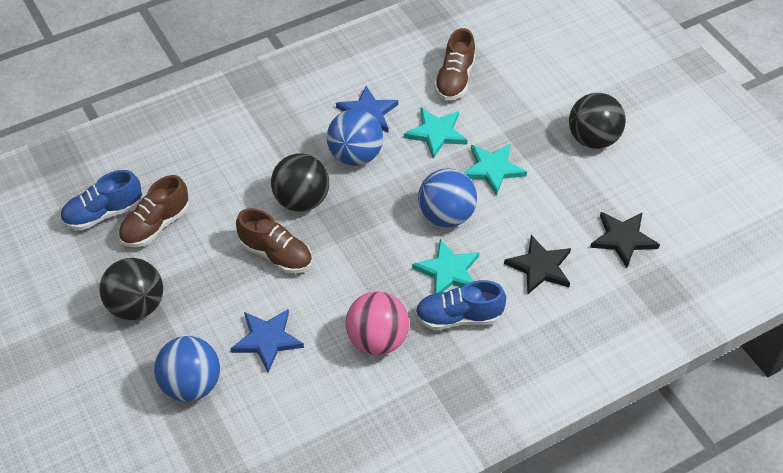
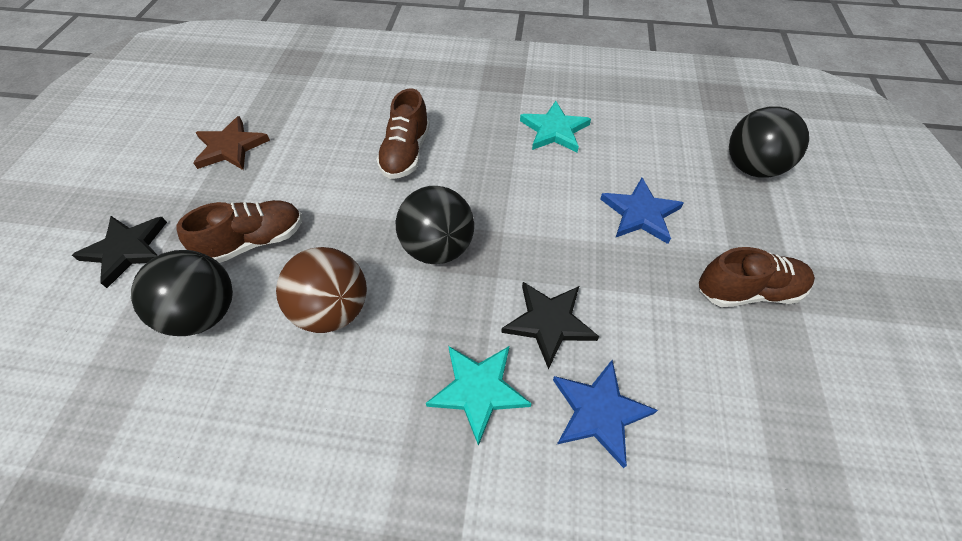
blue ball: 3 -> 0
blue shoe: 2 -> 0
brown ball: 0 -> 1
brown star: 0 -> 1
pink ball: 1 -> 0
turquoise star: 3 -> 2

